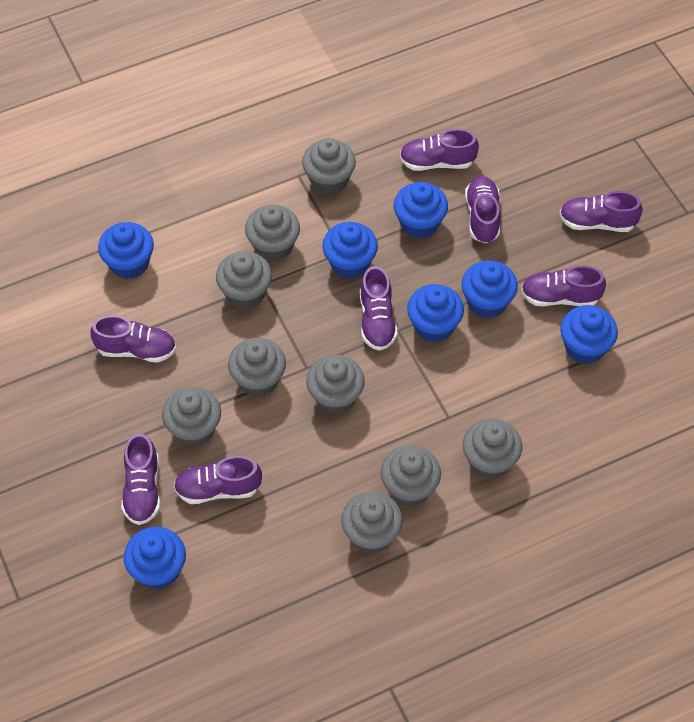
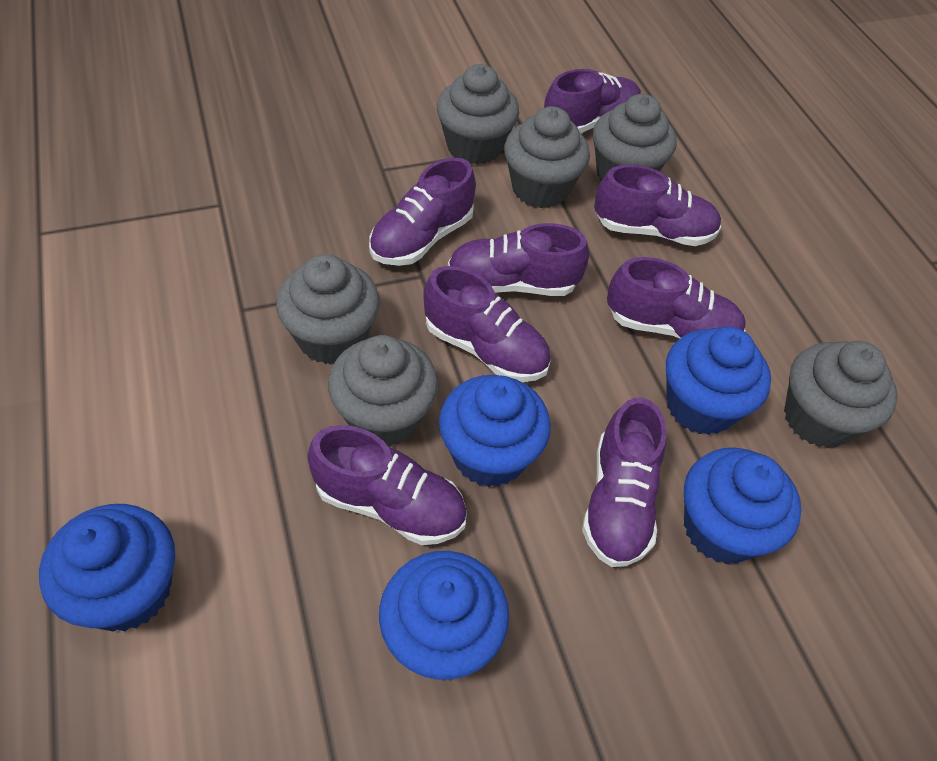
blue cupcake: 7 -> 5
grey cupcake: 9 -> 6

